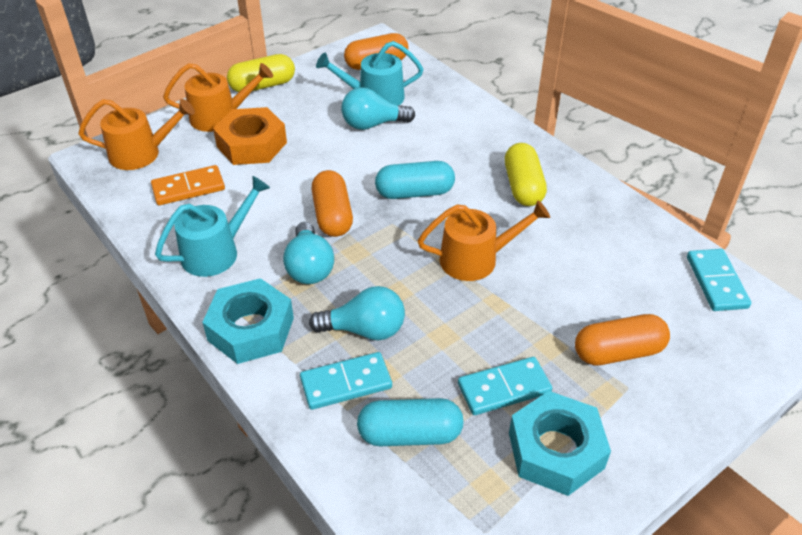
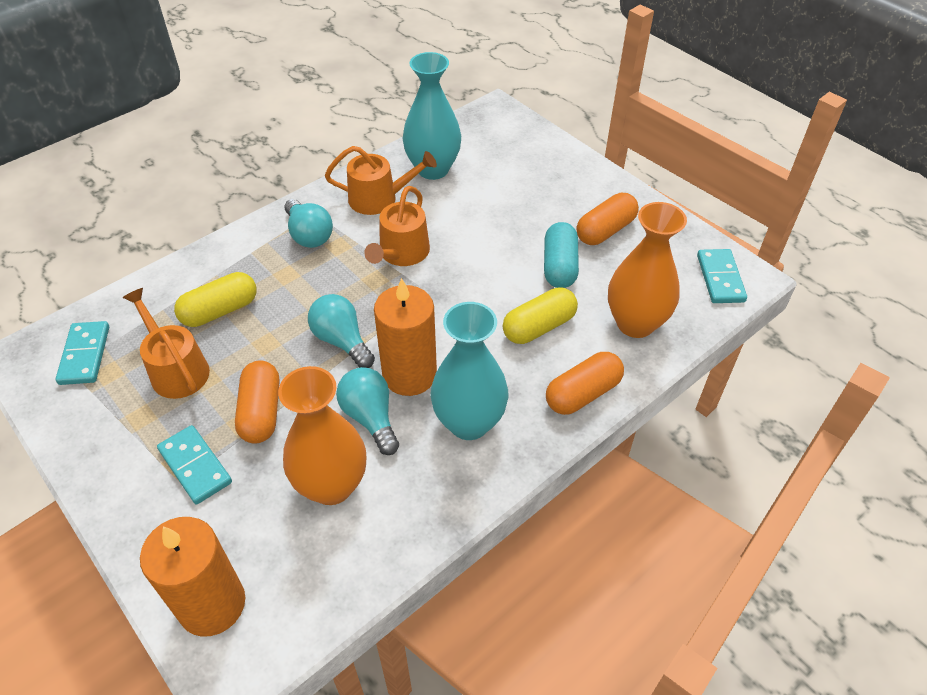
orange candle: 0 -> 2
orange domino: 1 -> 0
orange nut: 1 -> 0
orange vase: 0 -> 2
turquoise capsule: 2 -> 1
turquoise nut: 2 -> 0
turquoise vase: 0 -> 2
turquoise watering can: 2 -> 0

